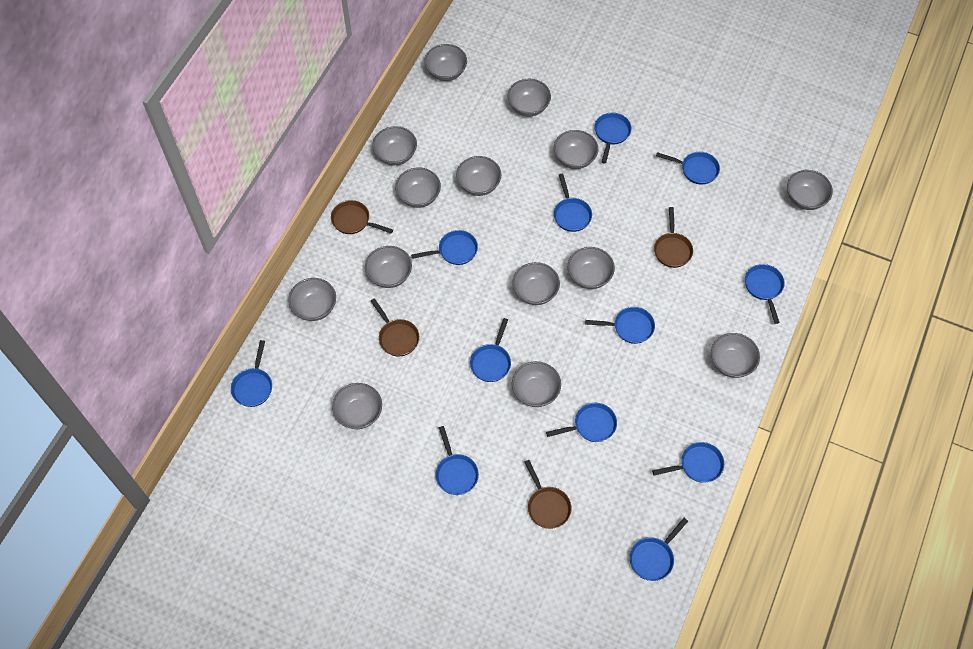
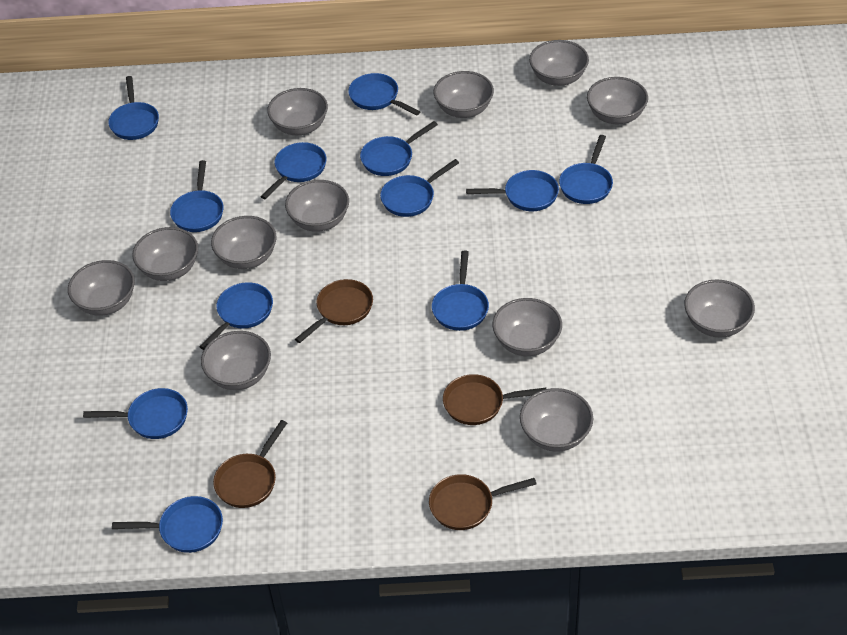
grey bowl: 14 -> 12

